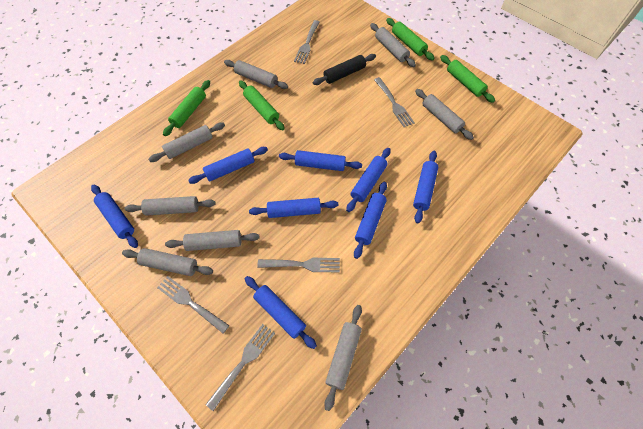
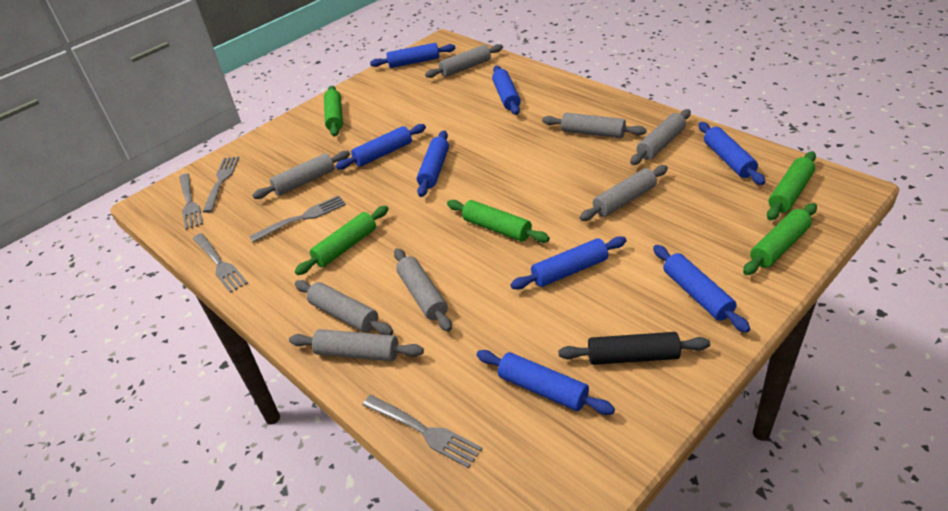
green rolling pin: 4 -> 5

